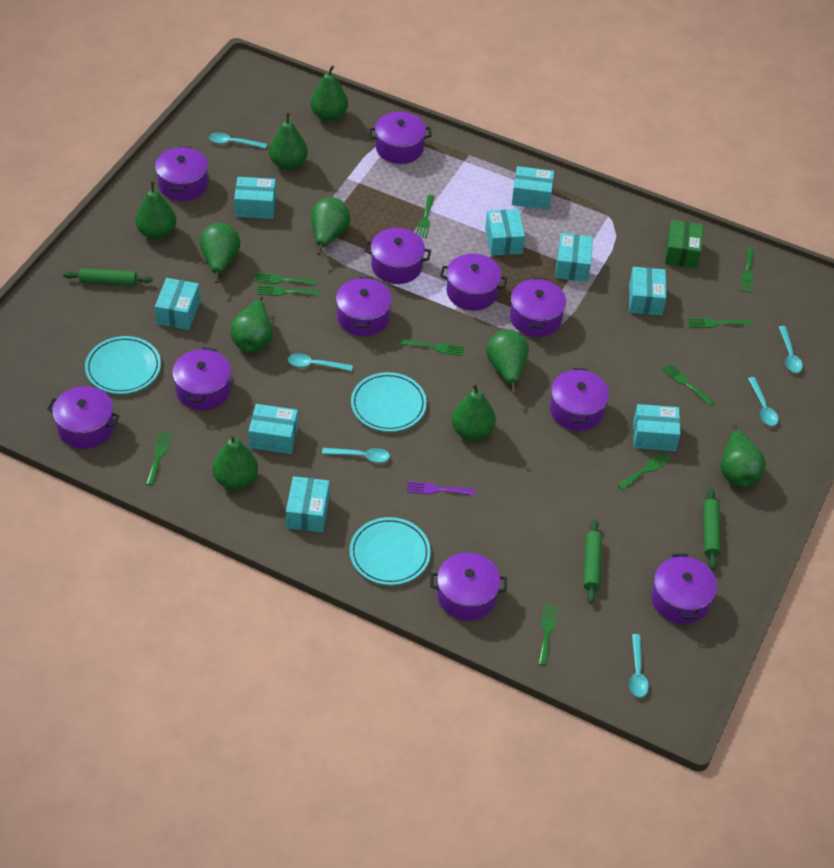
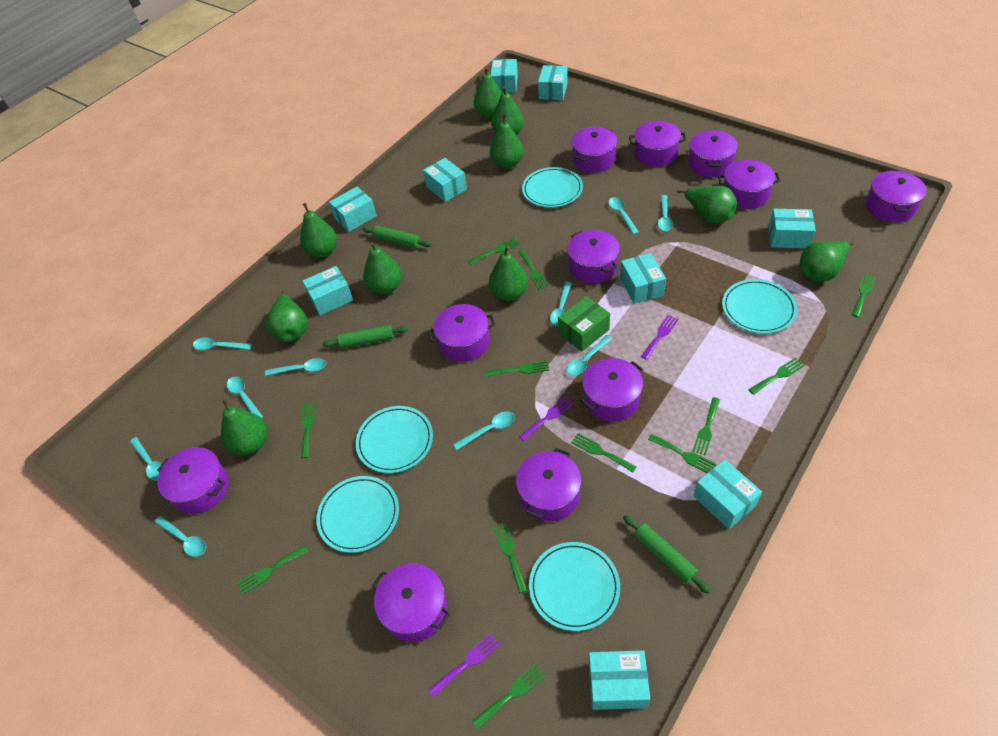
green fork: 10 -> 12
purple fork: 1 -> 3
turquoise plate: 3 -> 5
turquoise spoon: 6 -> 10

